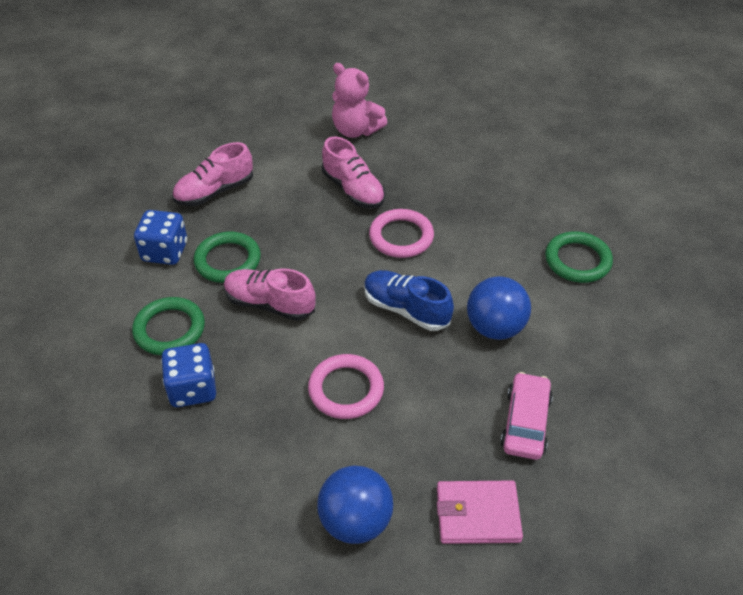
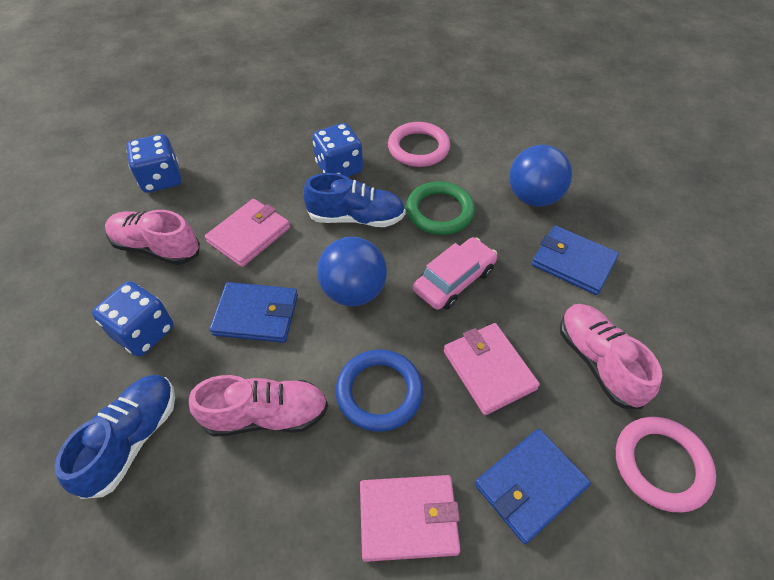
blue dice: 2 -> 3
blue ring: 0 -> 1
blue shoe: 1 -> 2
blue wallet: 0 -> 3
green ring: 3 -> 1
pink teddy bear: 1 -> 0
pink wallet: 1 -> 3

